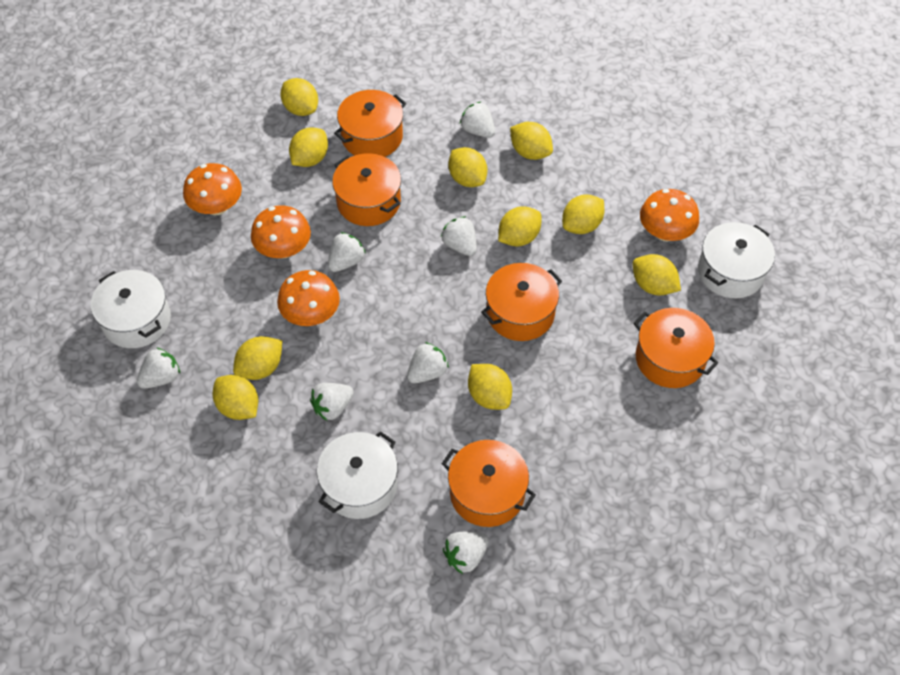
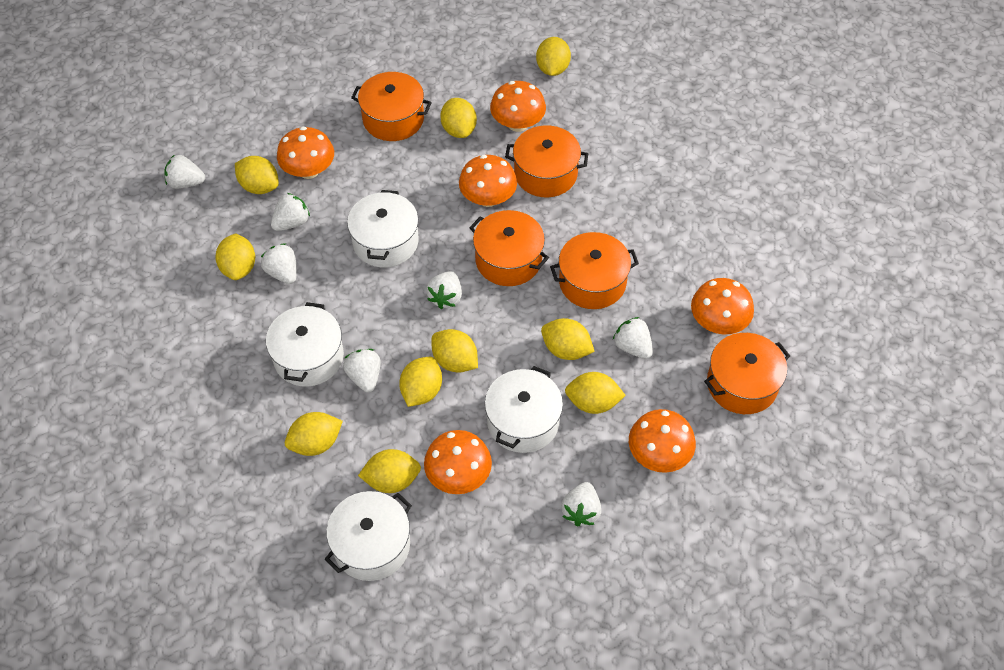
orange mushroom: 4 -> 6
white pot: 3 -> 4

